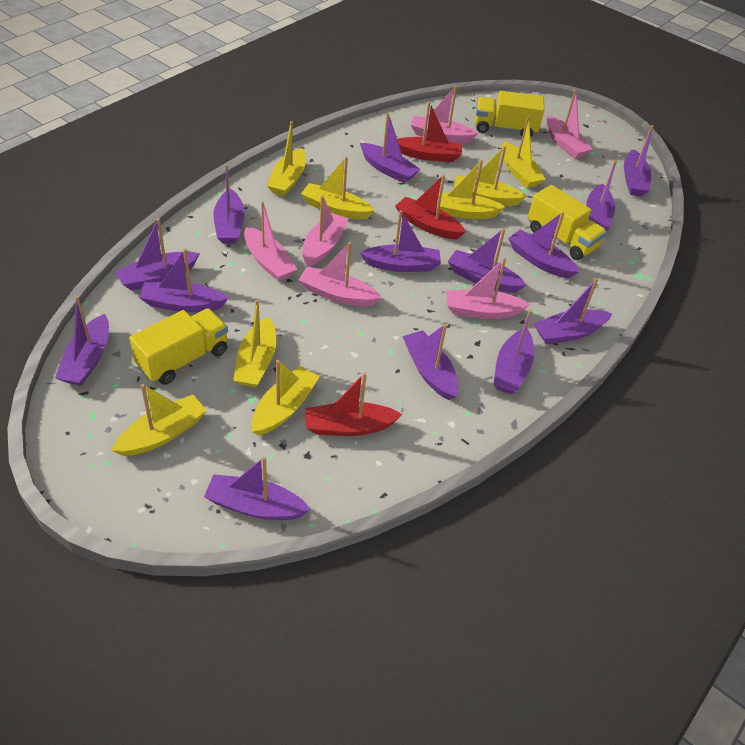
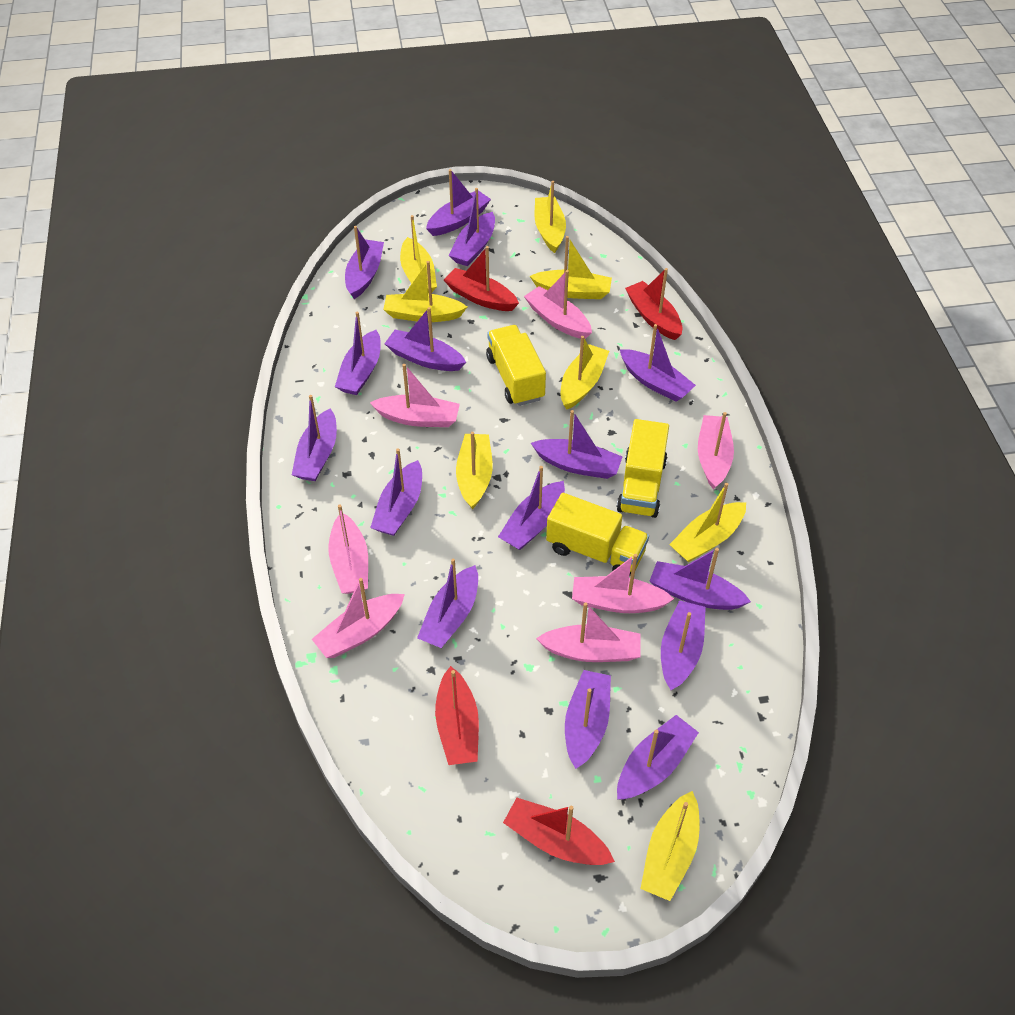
pink boat: 6 -> 7
purple boat: 14 -> 15
red boat: 3 -> 4

